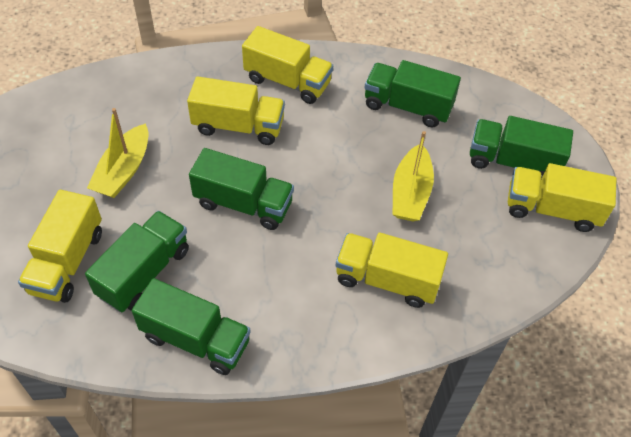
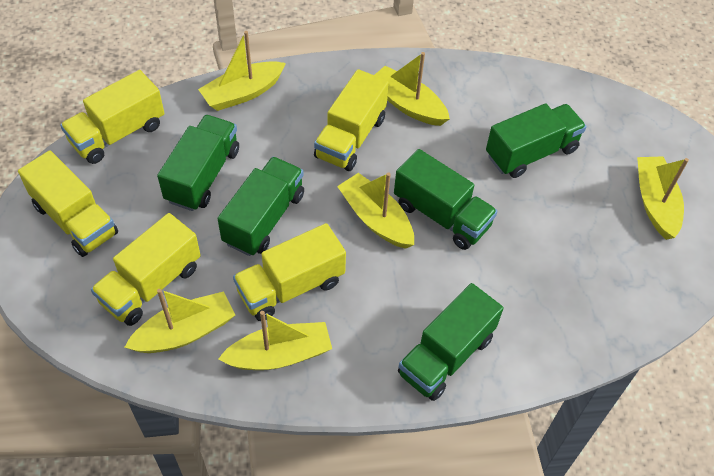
yellow boat: 2 -> 6

